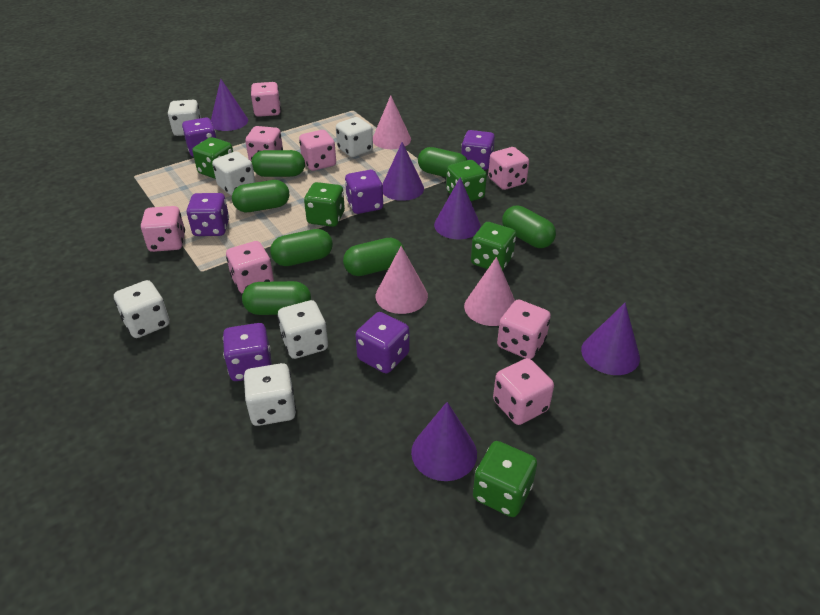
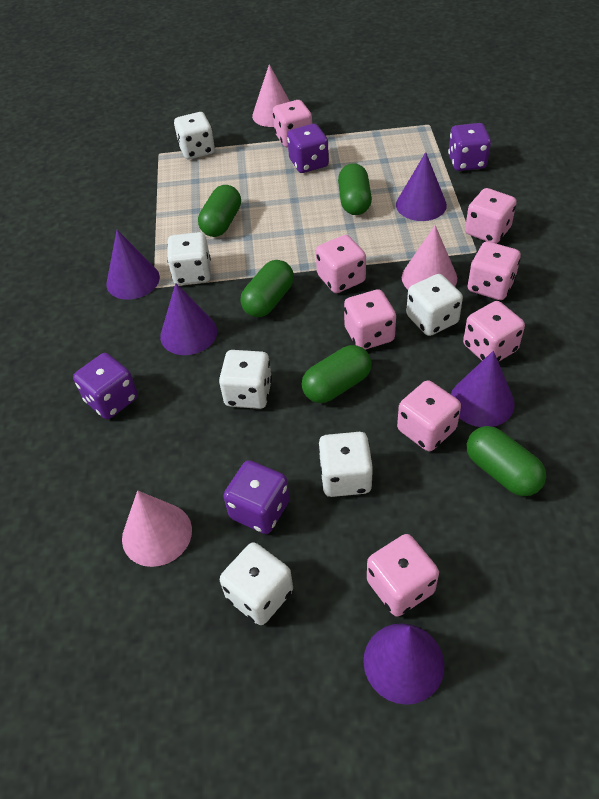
green capsule: 7 -> 5
green dice: 5 -> 0
purple dice: 6 -> 4

